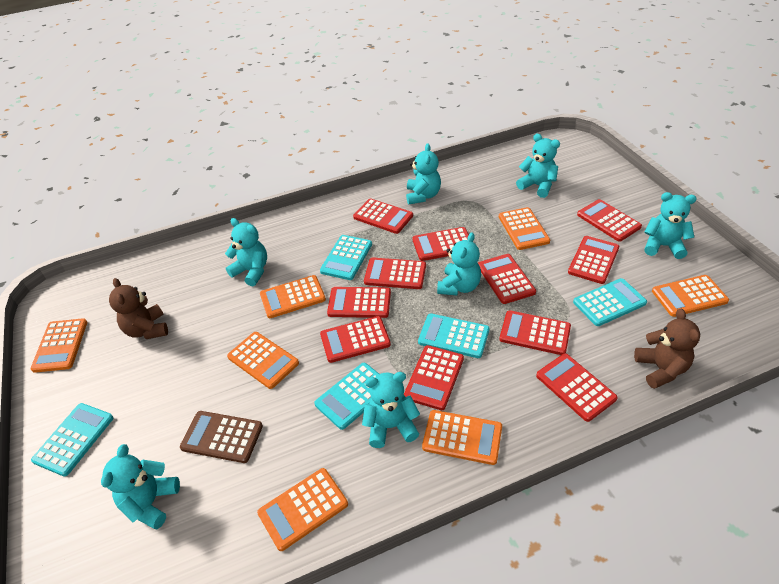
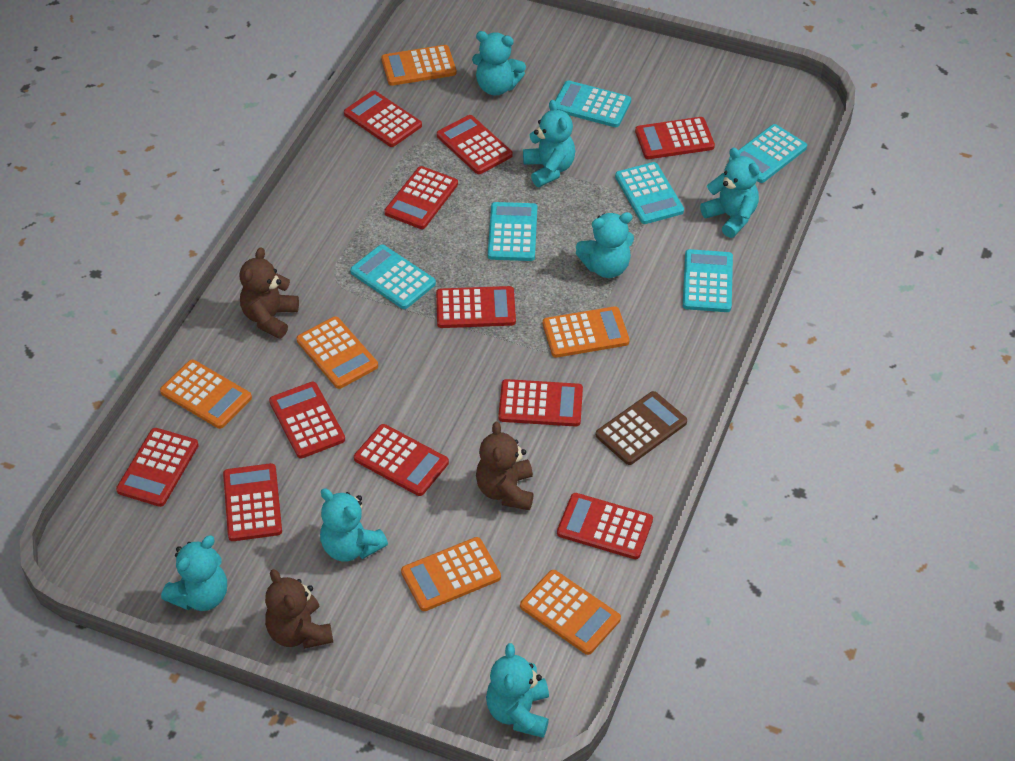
brown teddy bear: 2 -> 3
orange calculator: 7 -> 6
turquoise calculator: 5 -> 6

